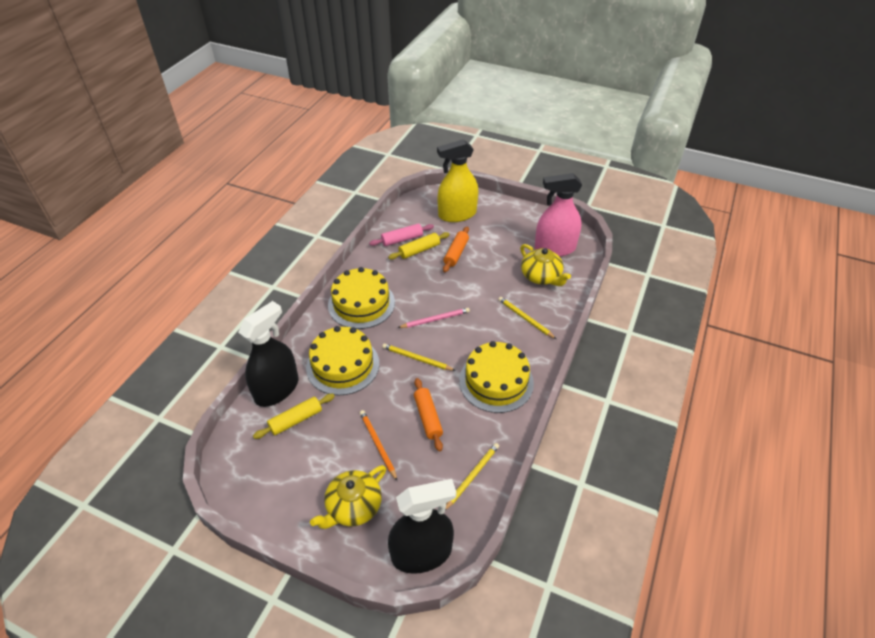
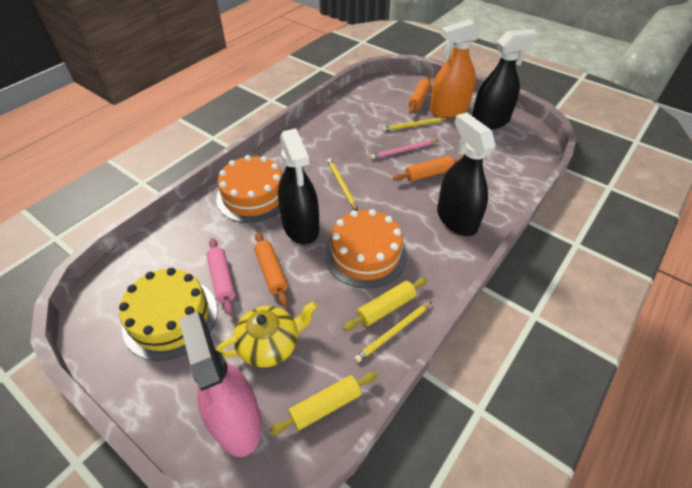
black spray bottle: 2 -> 3
orange cake: 0 -> 2
orange pencil: 1 -> 0
orange rolling pin: 2 -> 3
orange spray bottle: 0 -> 1
yellow cake: 3 -> 1
yellow spray bottle: 1 -> 0
yellow teapot: 2 -> 1

